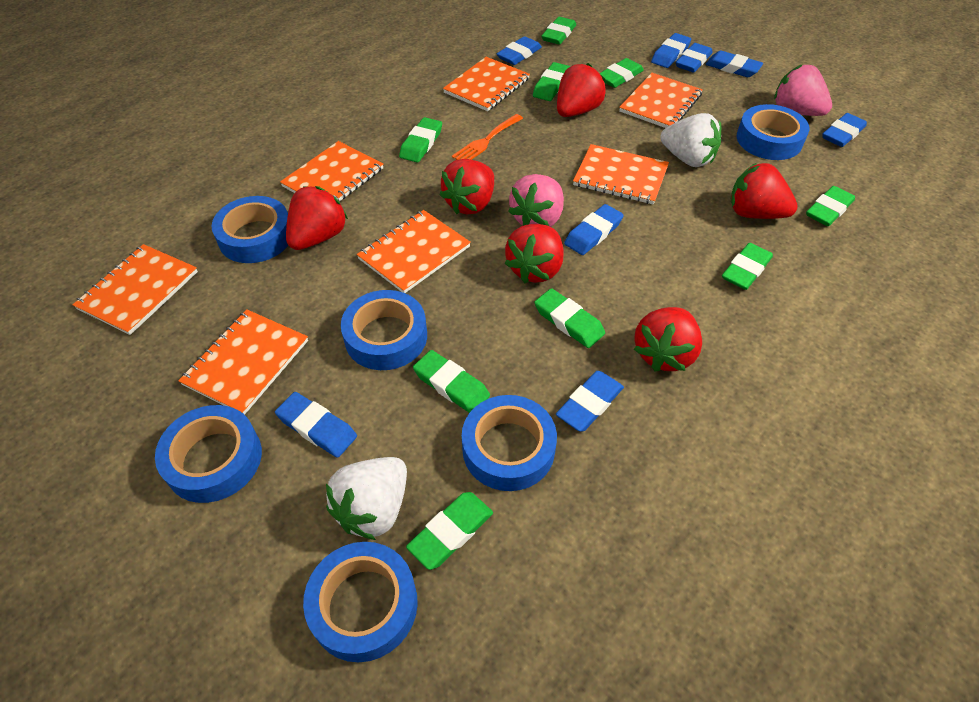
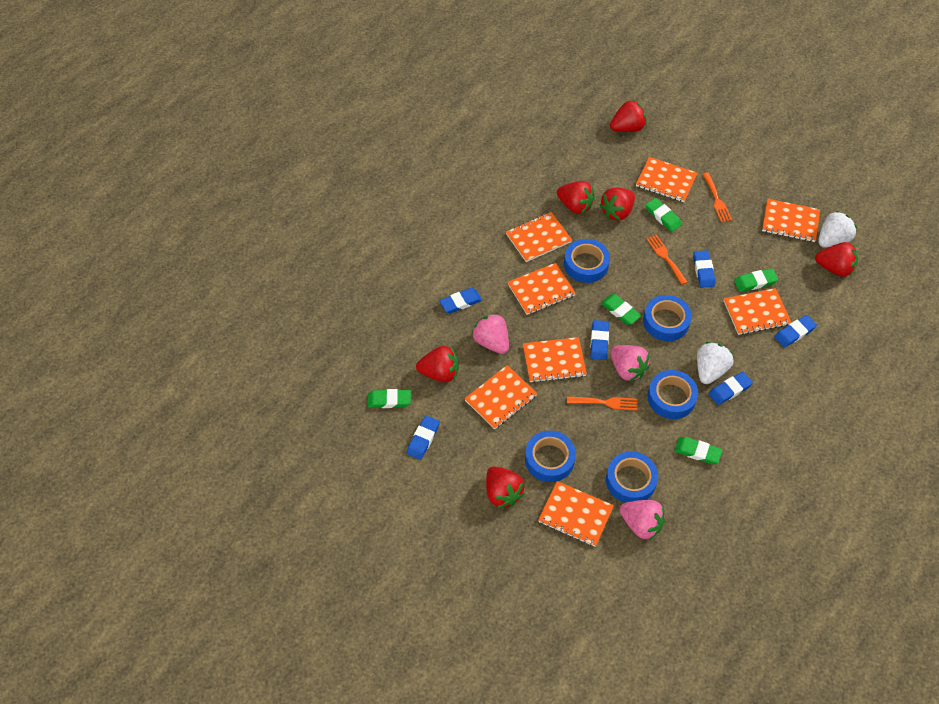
blue eraser: 8 -> 6
blue tape: 6 -> 5
green eraser: 9 -> 5
orange fork: 1 -> 3
orange notebook: 7 -> 8
pink strawberry: 2 -> 3

